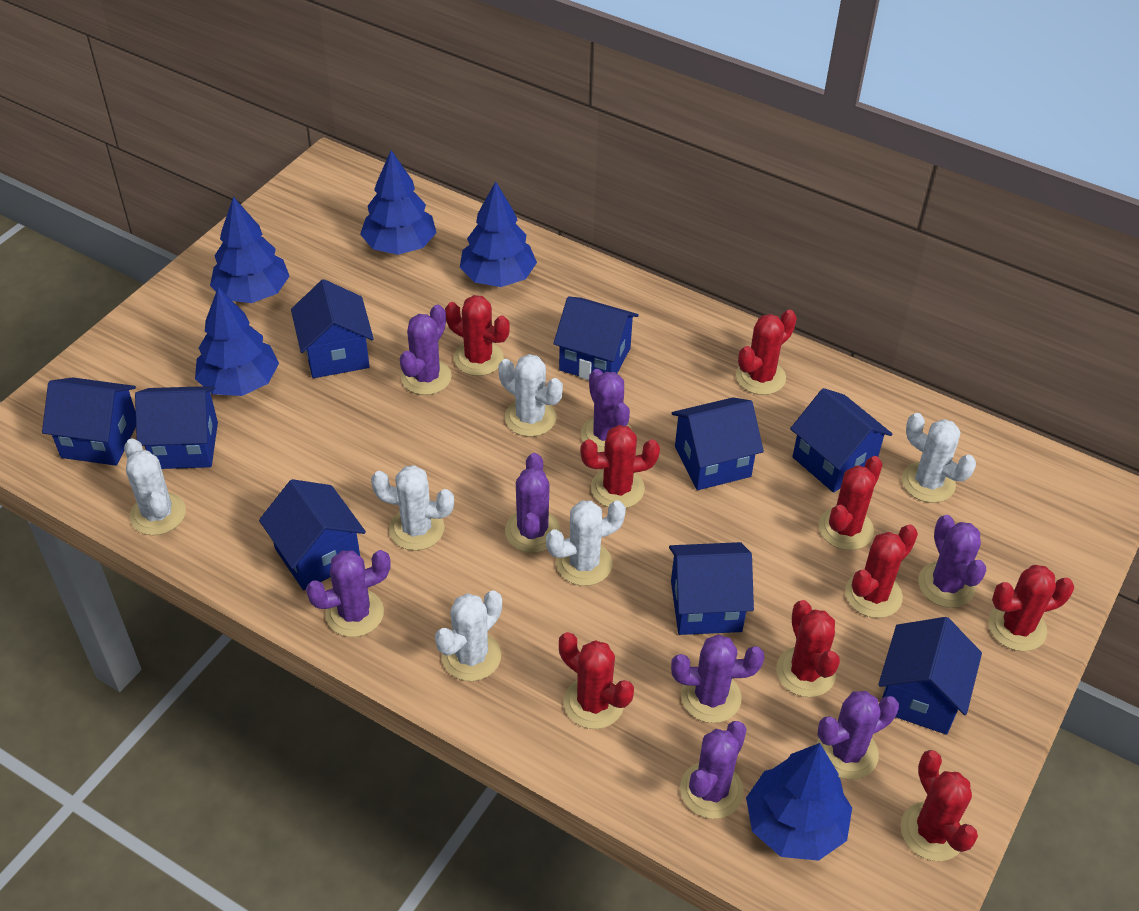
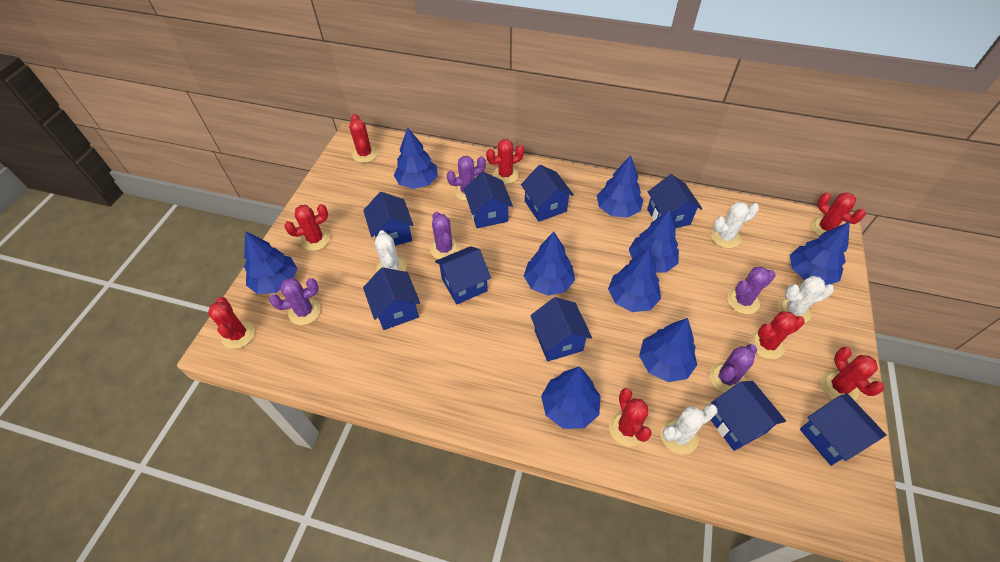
blue tree: 5 -> 9
purple cactus: 8 -> 5
red cactus: 9 -> 8
white cactus: 6 -> 4

